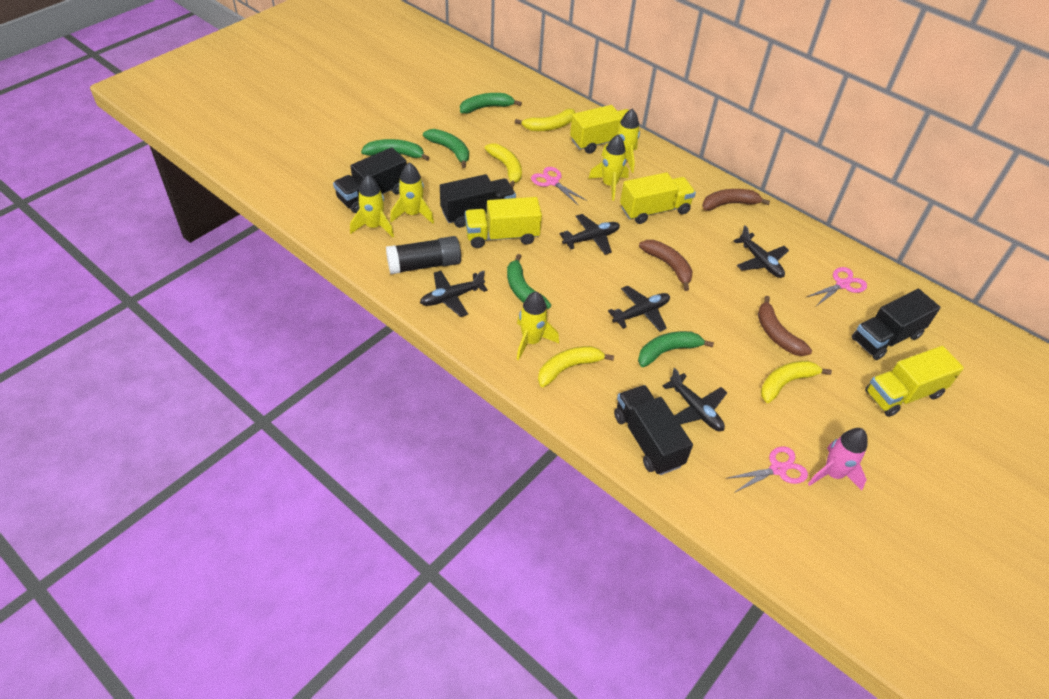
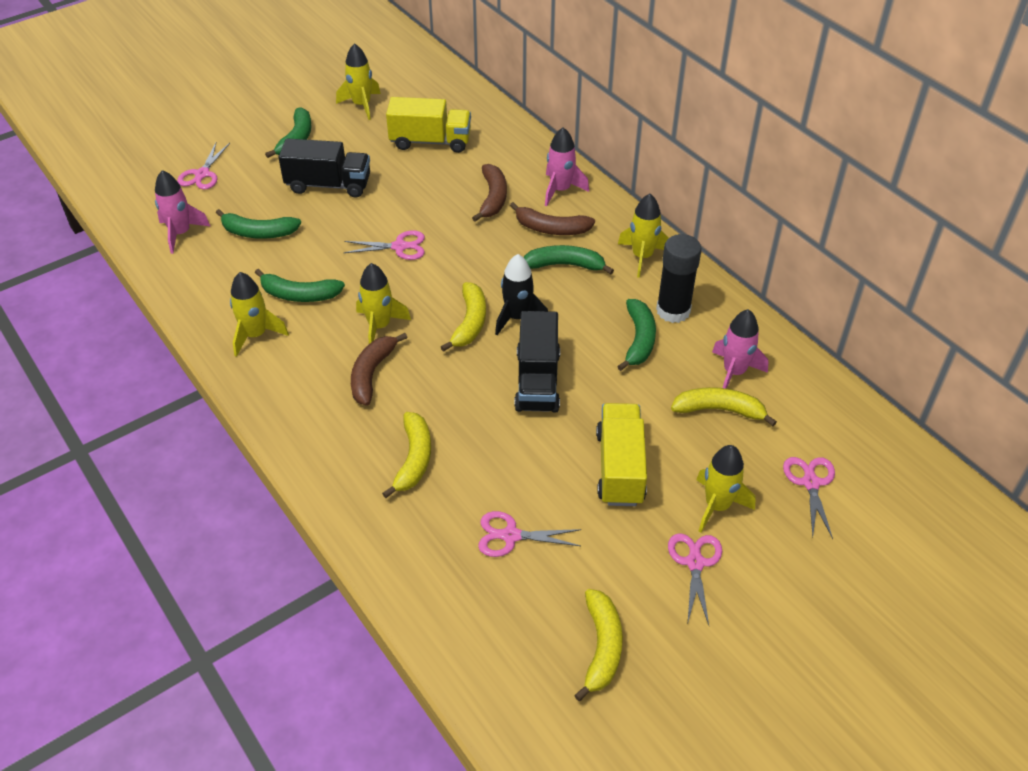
black plane: 5 -> 0
black rocket: 0 -> 1
black truck: 4 -> 2
pink rocket: 1 -> 3
pink scissors: 3 -> 5
yellow truck: 4 -> 2

